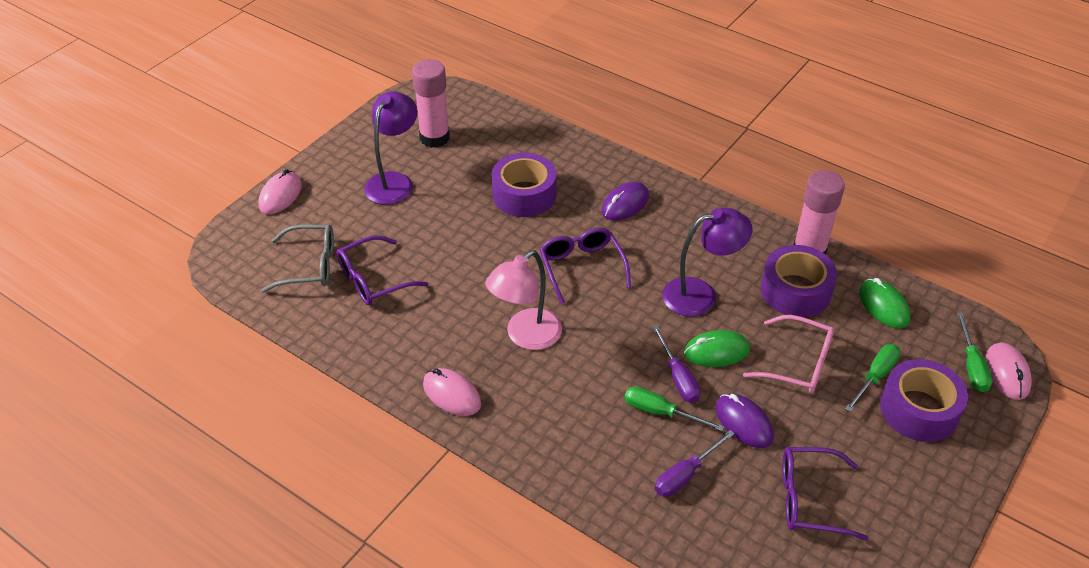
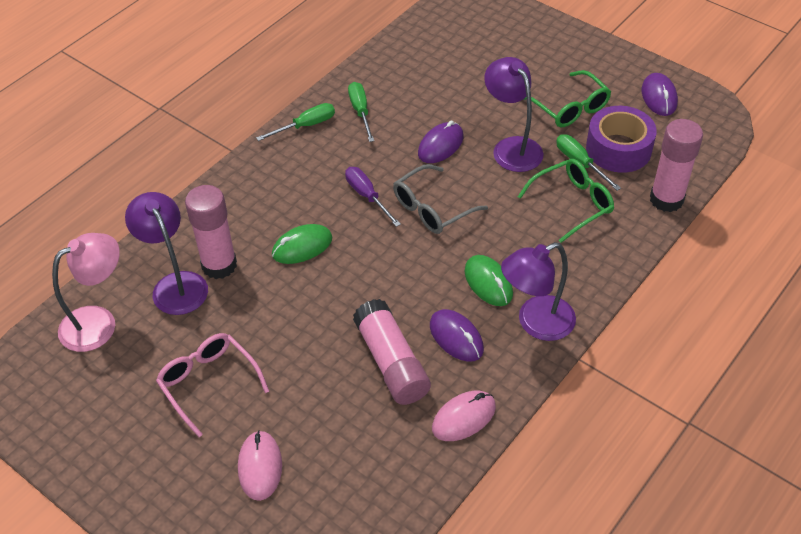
green glasses: 0 -> 2
pink glue stick: 2 -> 3
pink mouse: 3 -> 2
purple glasses: 3 -> 0
purple lamp: 2 -> 3
purple mouse: 2 -> 3
purple screwdriver: 2 -> 1
purple tape: 3 -> 1

